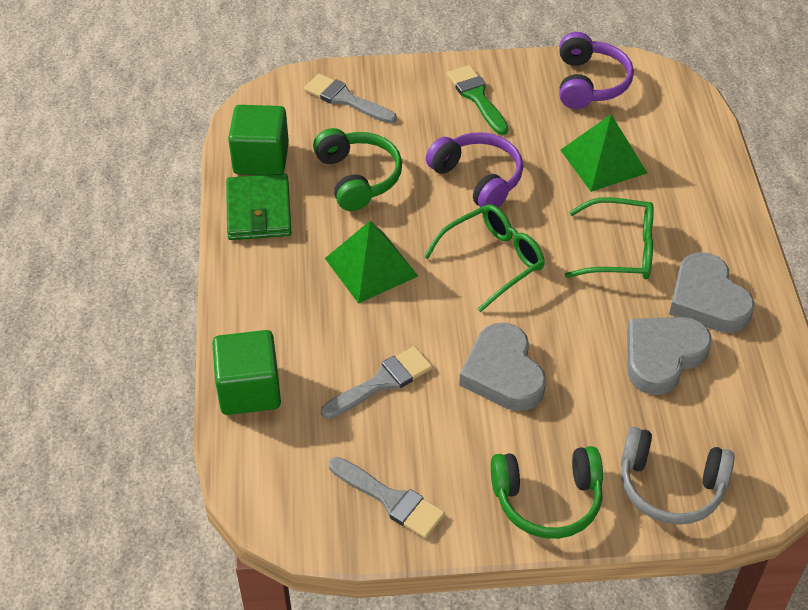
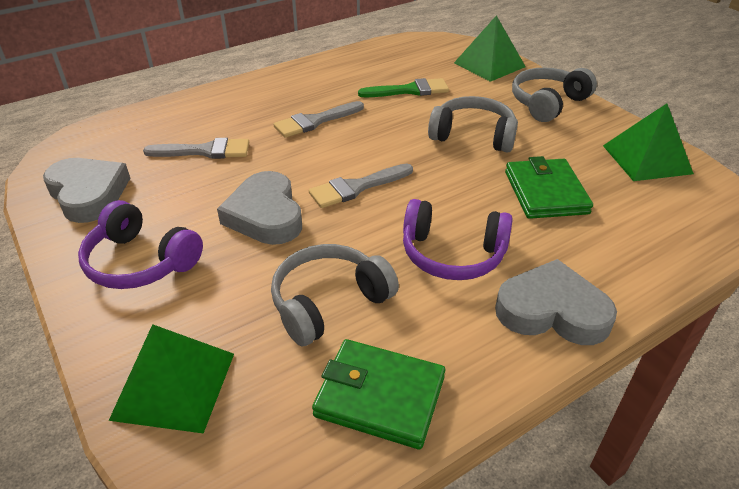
green cube: 2 -> 0
green glasses: 2 -> 0
green headphones: 2 -> 0
green pyramid: 2 -> 3
green wallet: 1 -> 2
grey headphones: 1 -> 3

